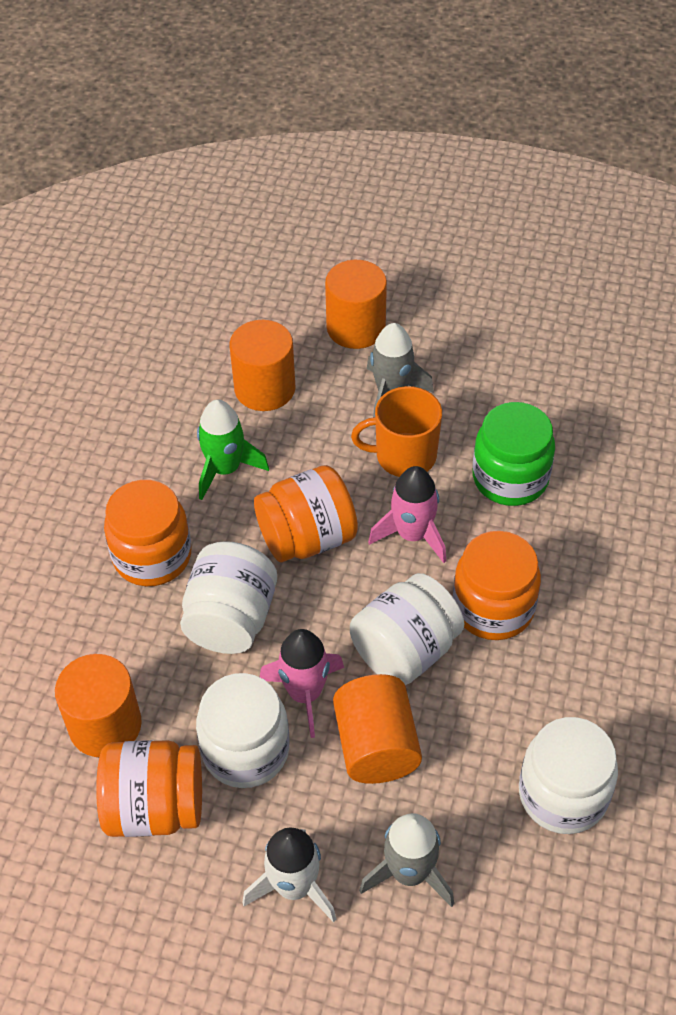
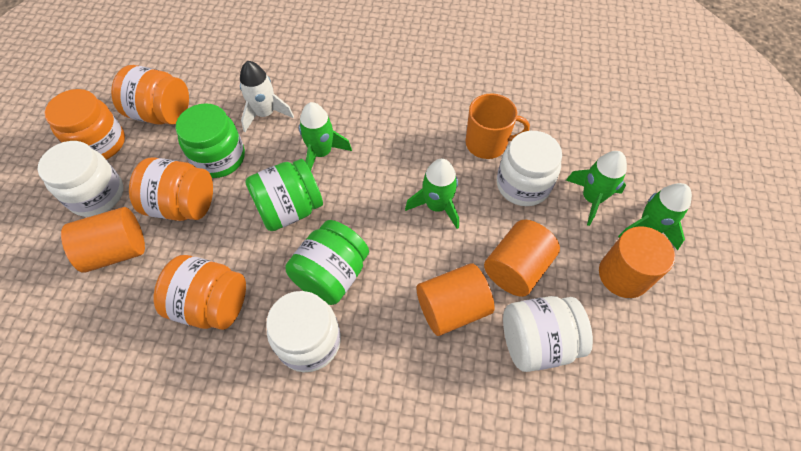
green jar: 1 -> 3
green rocket: 1 -> 4
grey rocket: 2 -> 0
pink rocket: 2 -> 0

